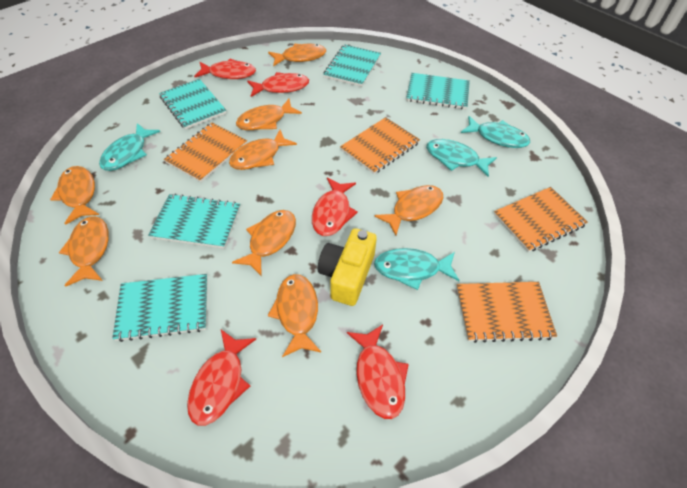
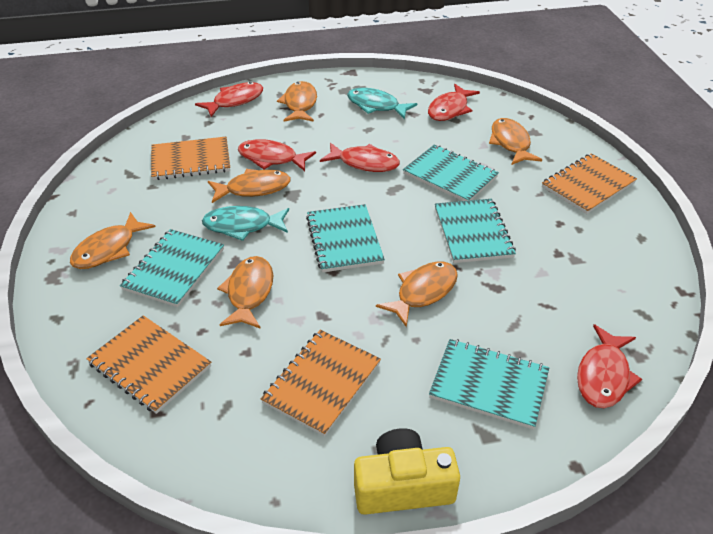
orange fish: 8 -> 6
turquoise fish: 4 -> 2

